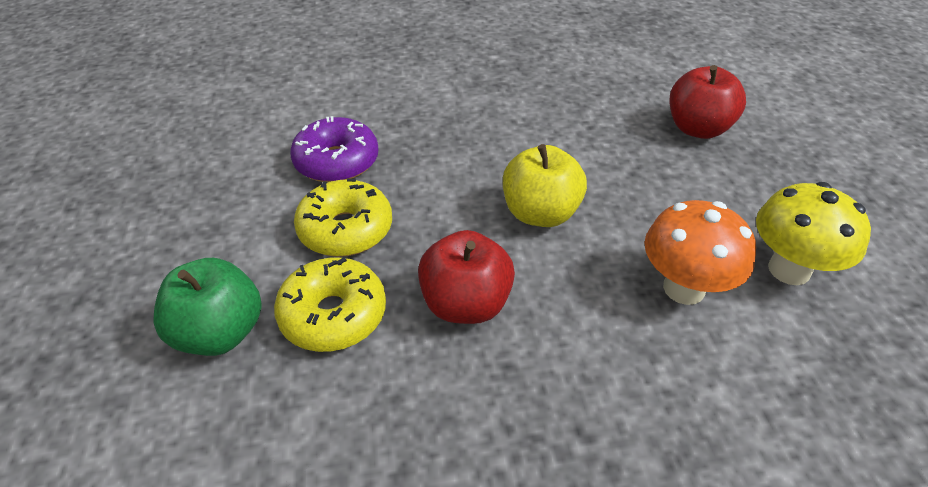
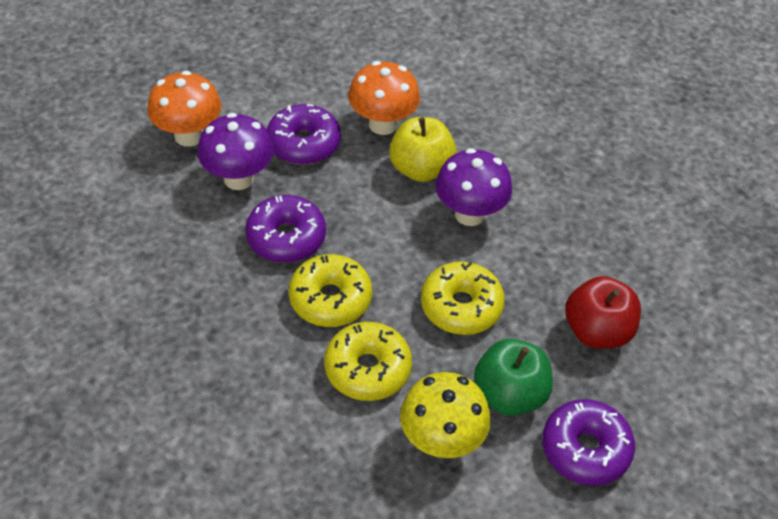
orange mushroom: 1 -> 2
purple donut: 1 -> 3
purple mushroom: 0 -> 2
red apple: 2 -> 1
yellow donut: 2 -> 3

